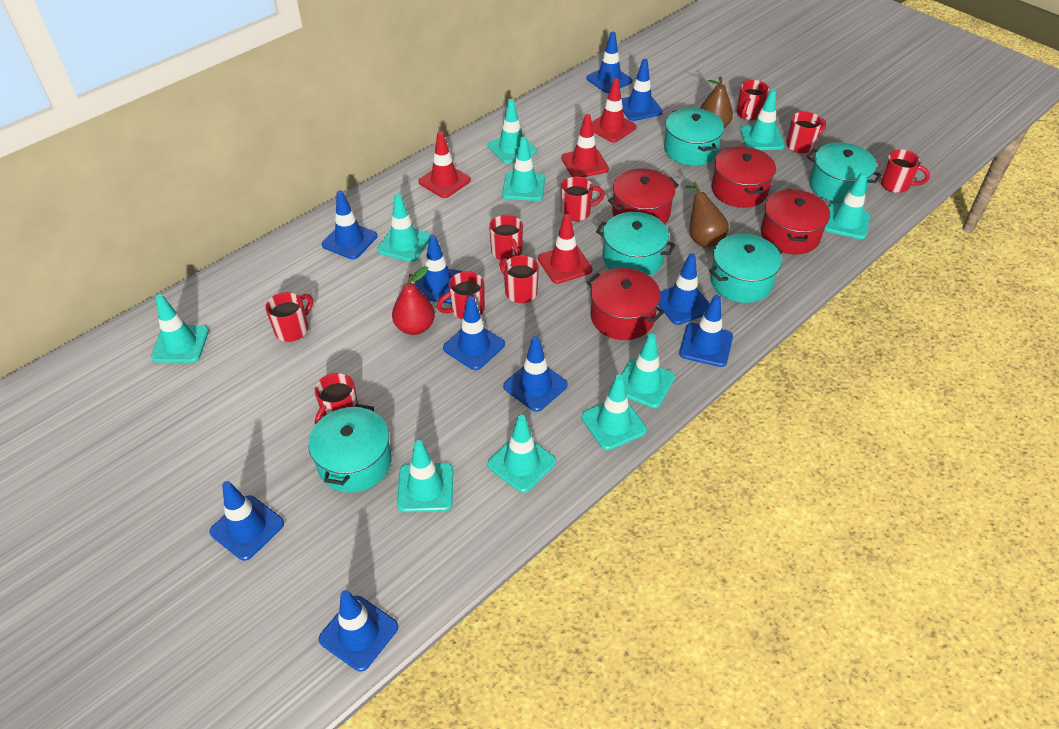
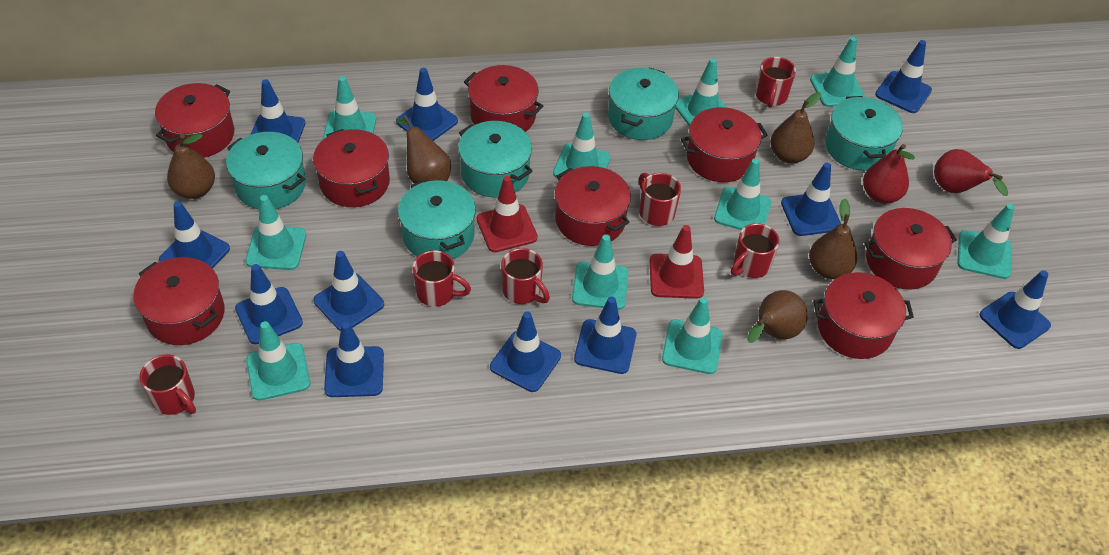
blue traffic cone: 10 -> 11
brown pear: 2 -> 5
red mug: 9 -> 6
red pear: 1 -> 2
red pot: 4 -> 8
red traffic cone: 4 -> 2

